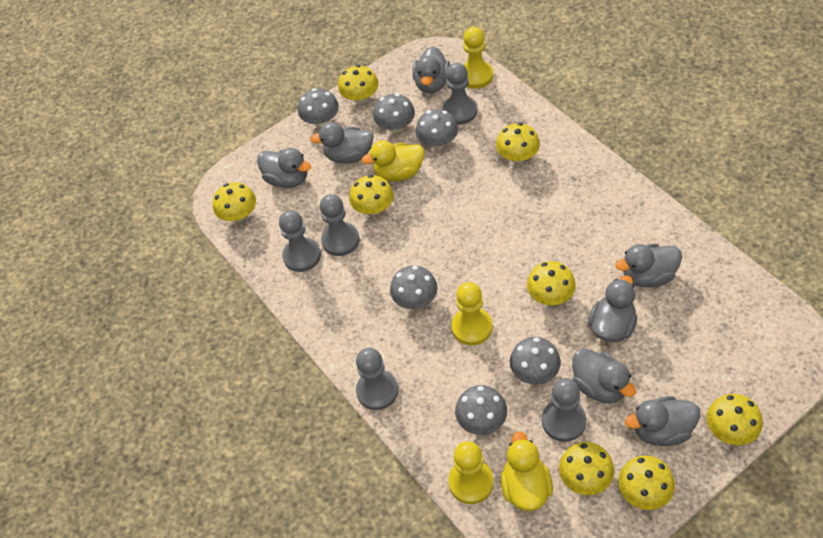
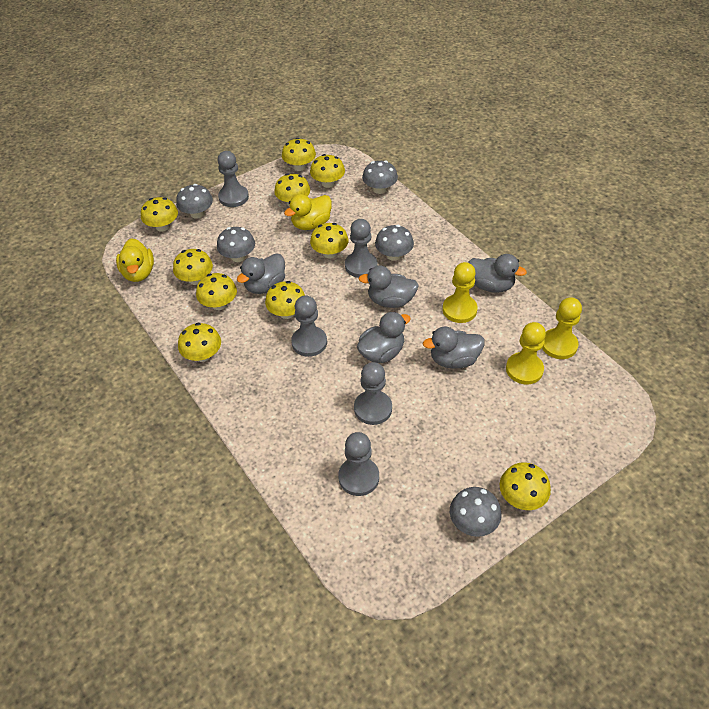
grey duck: 7 -> 5
grey mushroom: 6 -> 5
yellow mushroom: 8 -> 10

